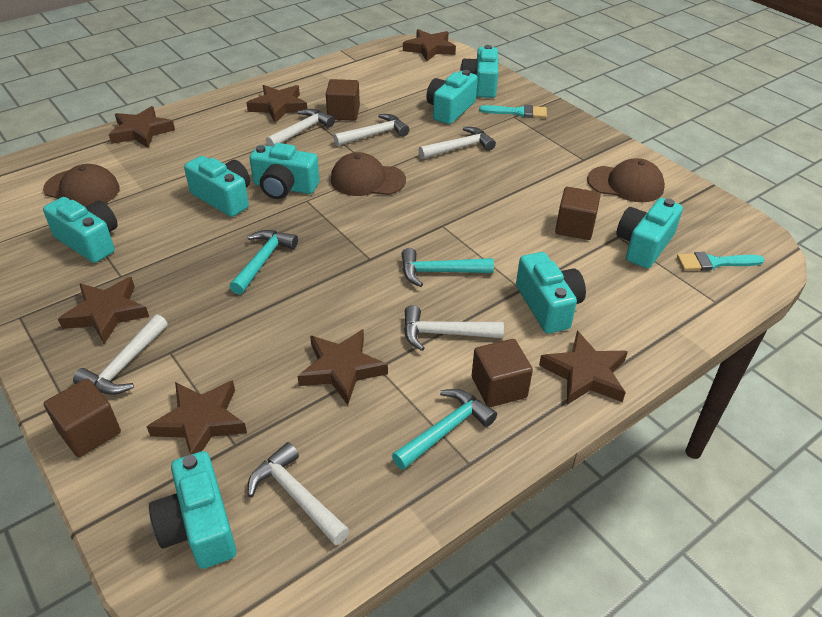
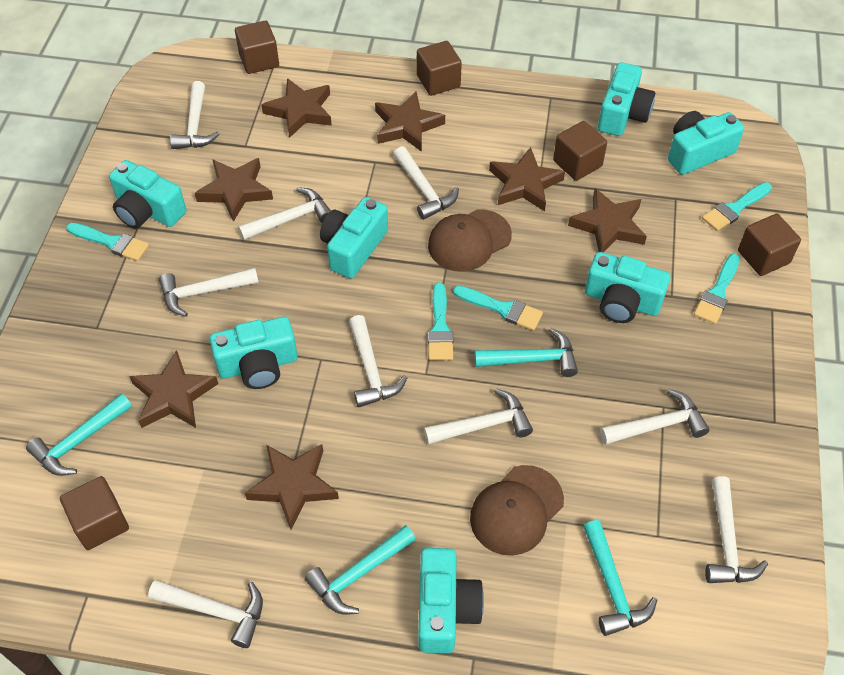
brown cap: 3 -> 2
brown cube: 4 -> 5
turquoise brush: 2 -> 5
turquoise camera: 8 -> 7
turquoise hammer: 3 -> 4
white hammer: 6 -> 9

